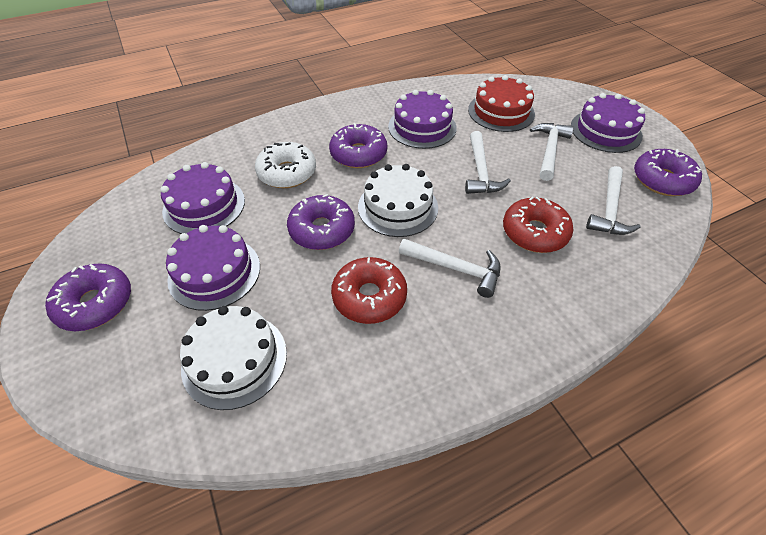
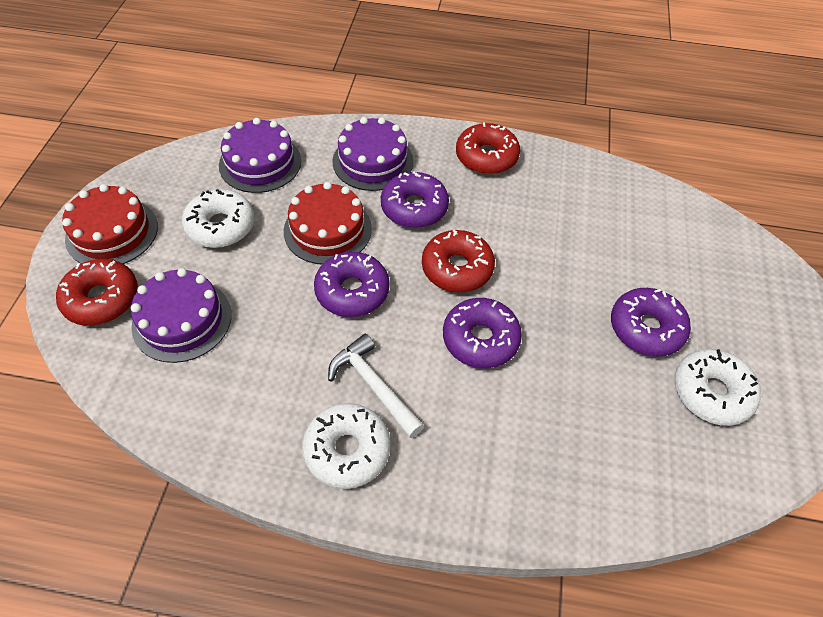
purple cake: 4 -> 3
red cake: 1 -> 2
red donut: 2 -> 3
white cake: 2 -> 0
white donut: 1 -> 3
white hammer: 4 -> 1

